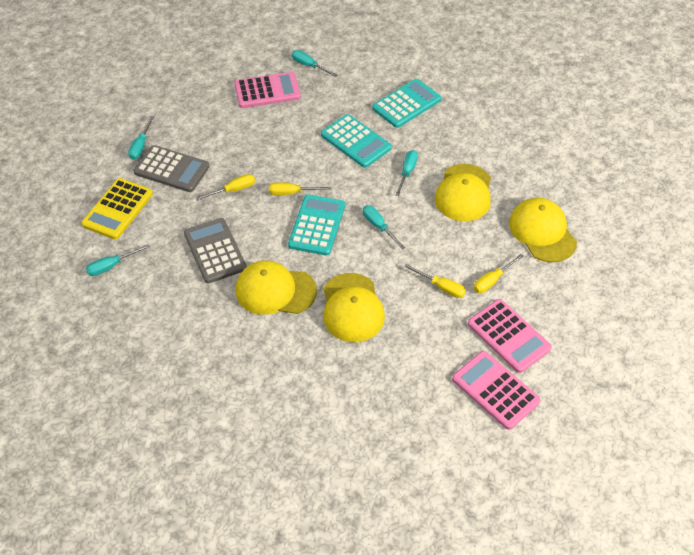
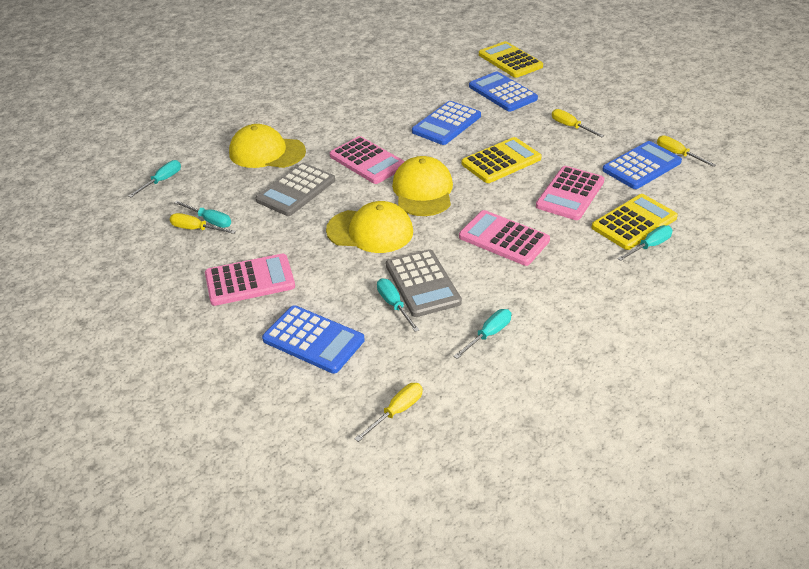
blue calculator: 0 -> 4
pink calculator: 3 -> 4
turquoise calculator: 3 -> 0
yellow calculator: 1 -> 3
yellow cap: 4 -> 3

